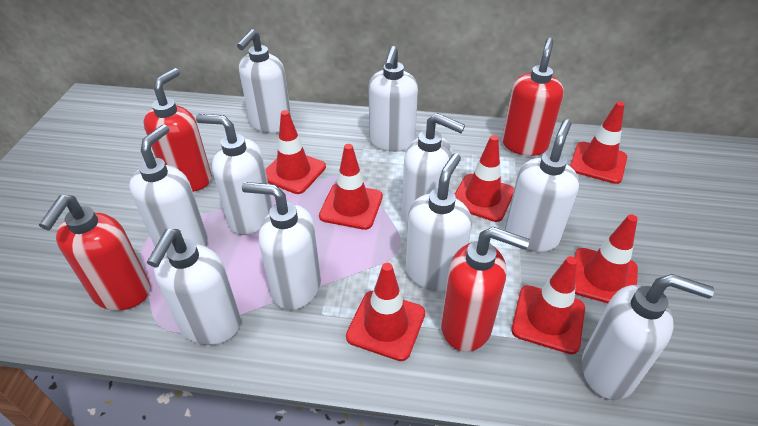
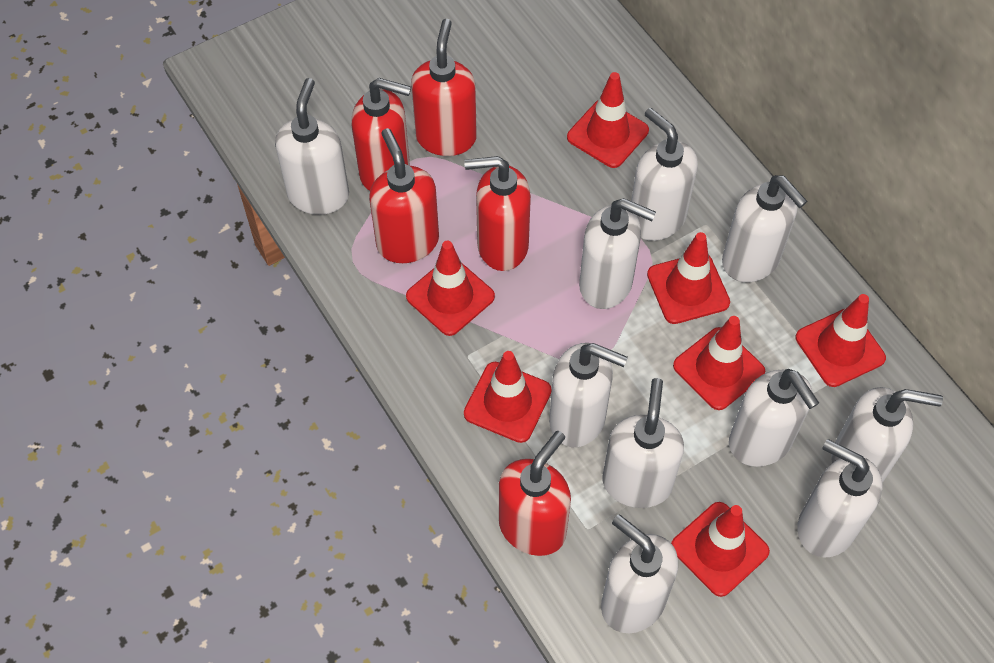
red soap dispenser: 4 -> 5

